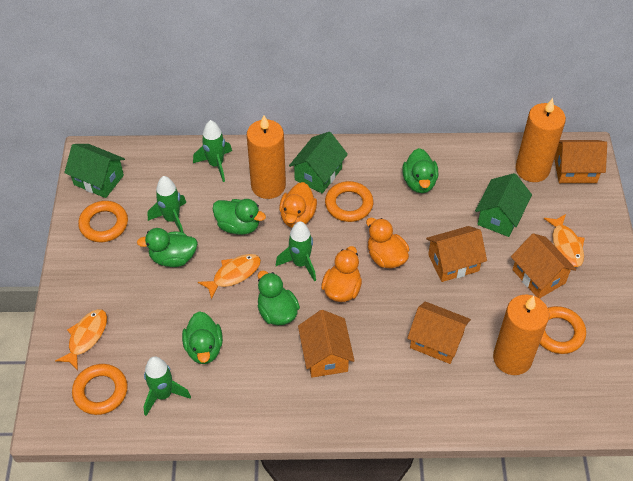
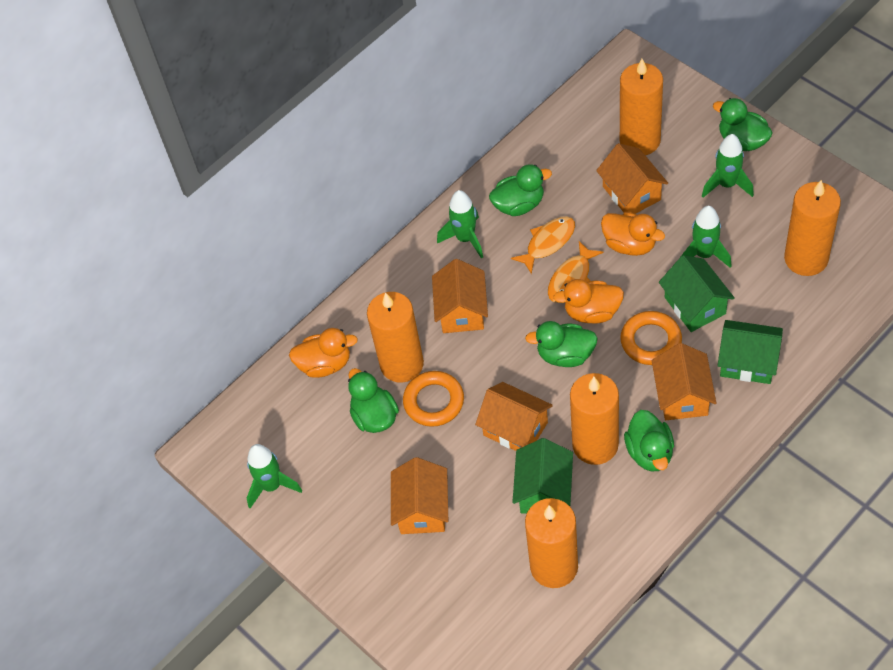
orange candle: 3 -> 5
orange fish: 3 -> 2
orange ring: 4 -> 2

